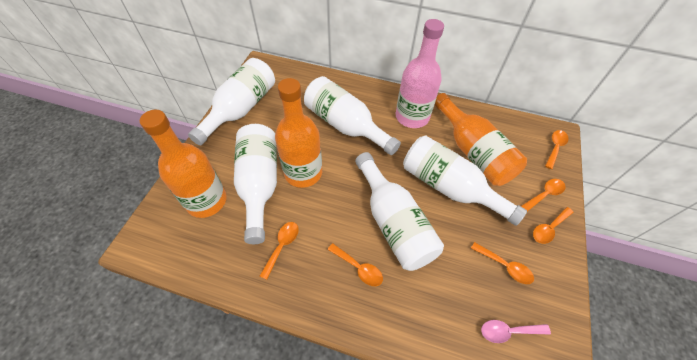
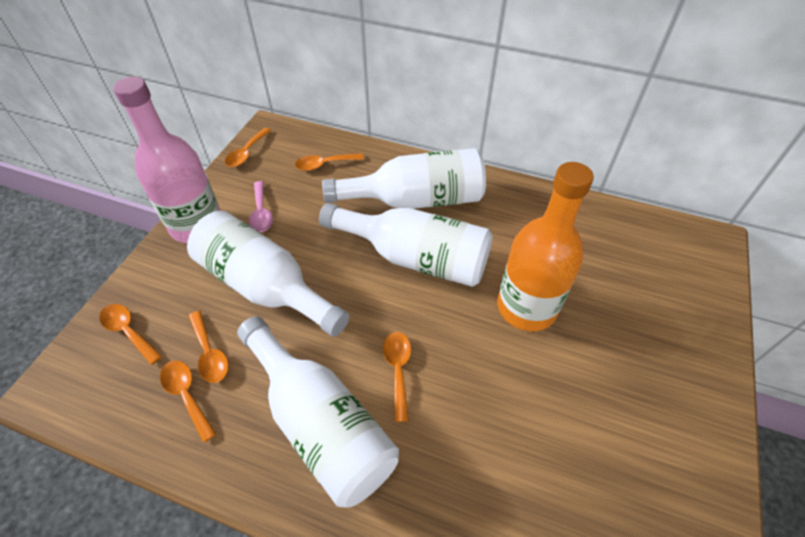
orange bottle: 3 -> 1
white bottle: 5 -> 4

